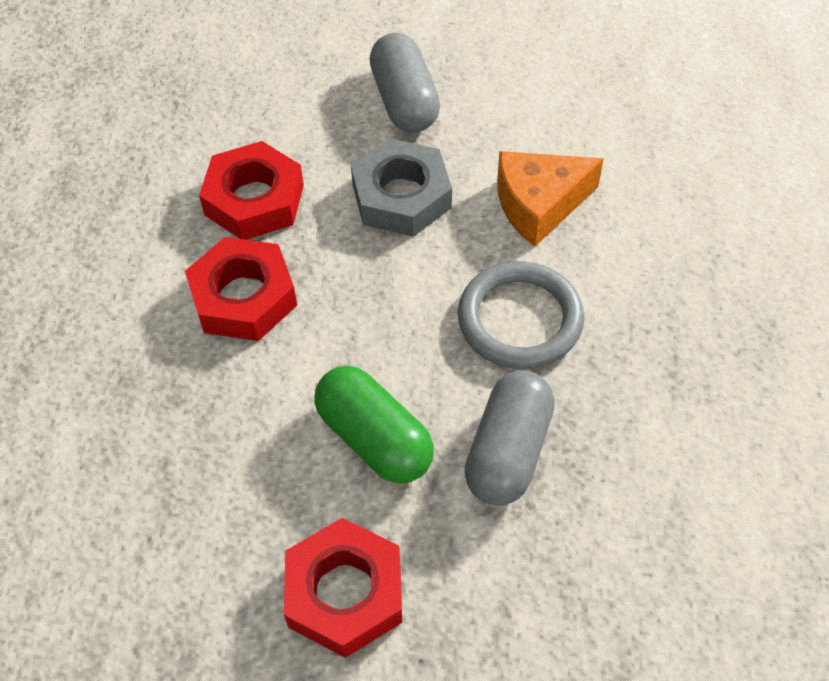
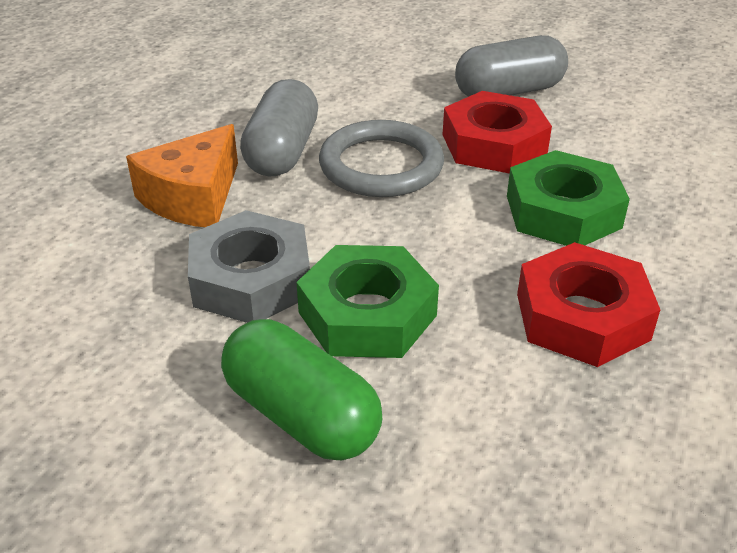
green nut: 0 -> 2
red nut: 3 -> 2

